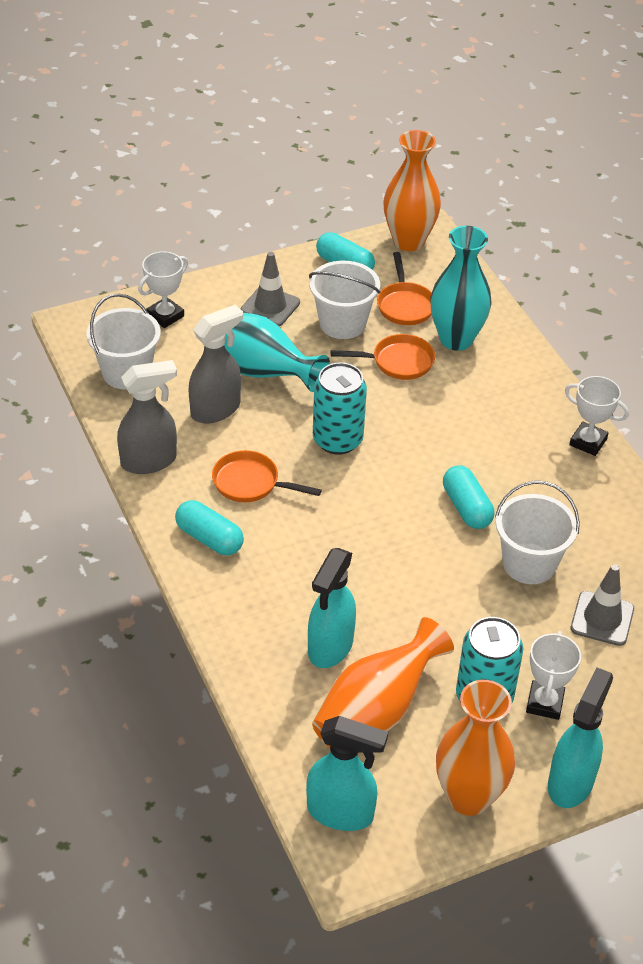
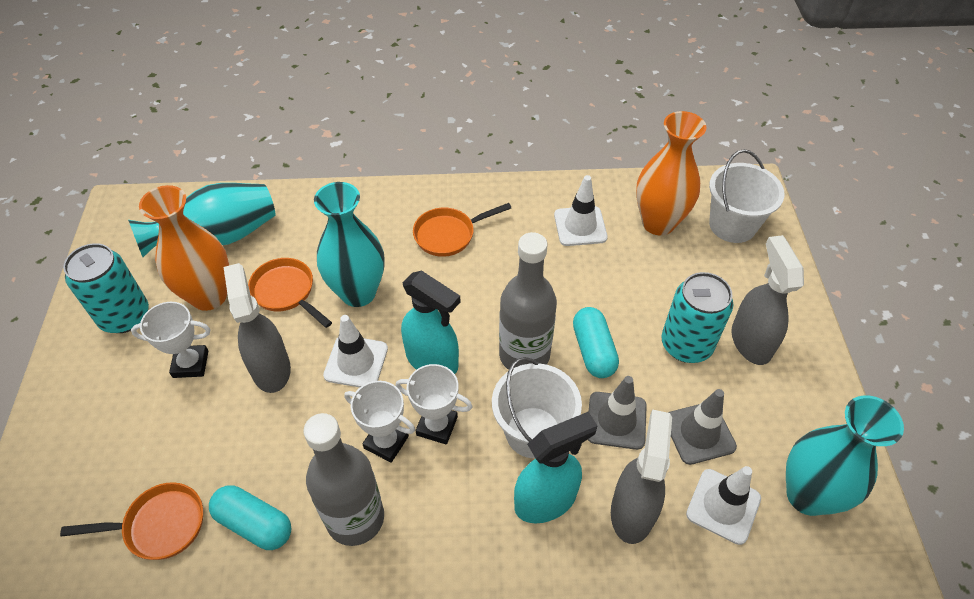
grey bottle: 0 -> 2
grey spray bottle: 2 -> 3
orange vase: 3 -> 2
turquoise capsule: 3 -> 2
turquoise spray bottle: 3 -> 2
turquoise vase: 2 -> 3
white bucket: 3 -> 2
white traffic cone: 0 -> 3

